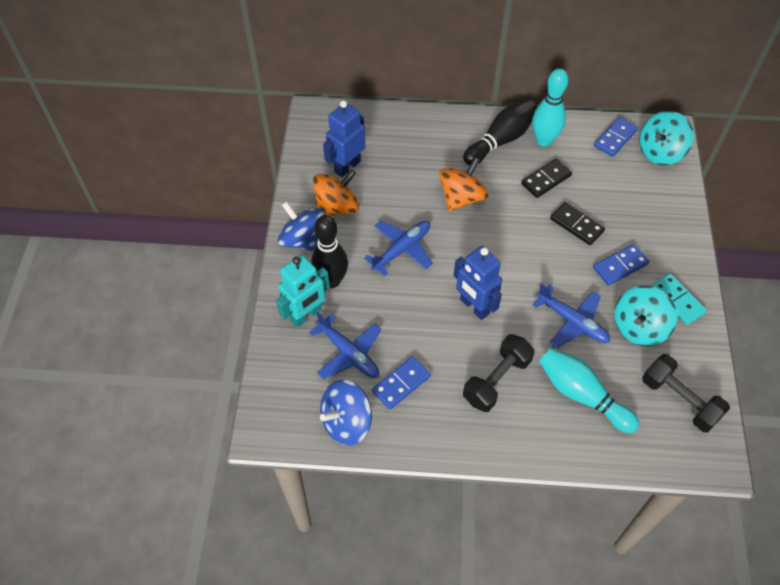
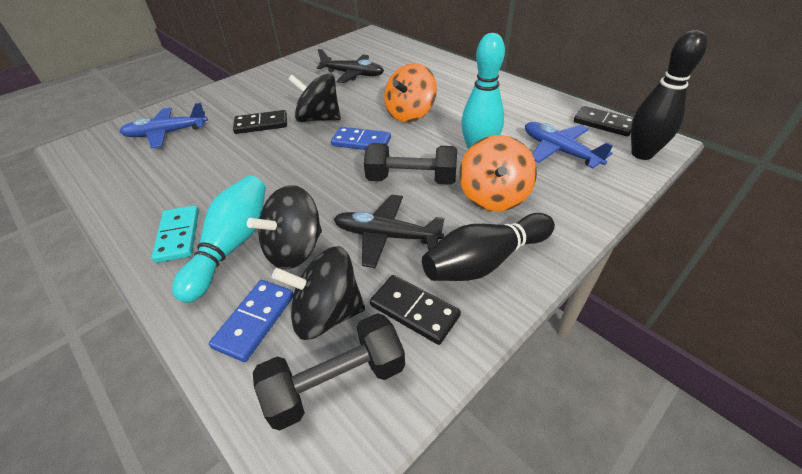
black domino: 2 -> 3
black plane: 0 -> 2
black spinning top: 0 -> 3
blue domino: 3 -> 2
blue plane: 3 -> 2
blue robot: 2 -> 0
blue spinning top: 2 -> 0
turquoise robot: 1 -> 0
turquoise spinning top: 2 -> 0

